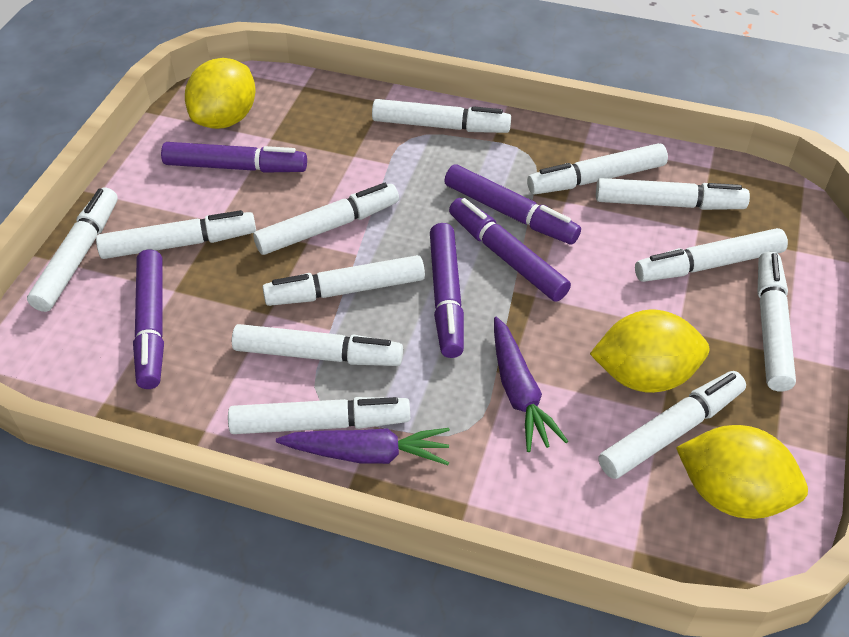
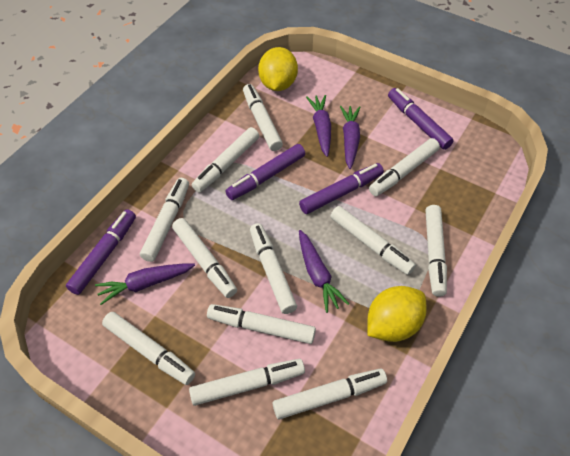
purple carrot: 2 -> 4
purple marker: 5 -> 4
yellow lemon: 3 -> 2

